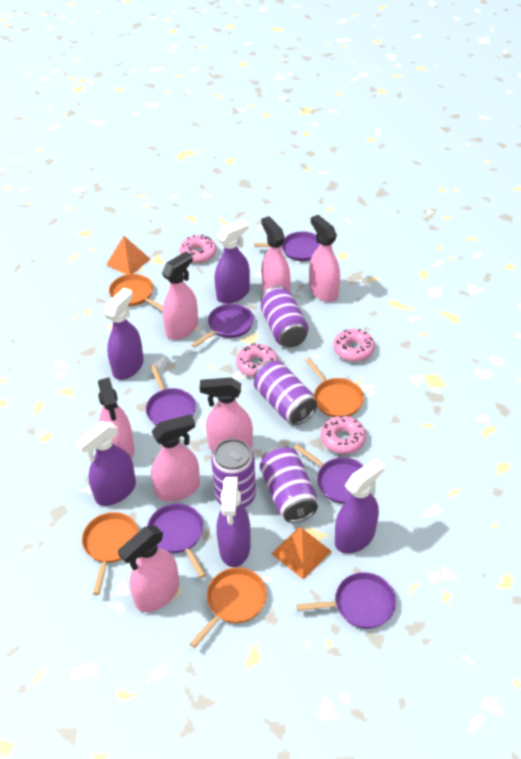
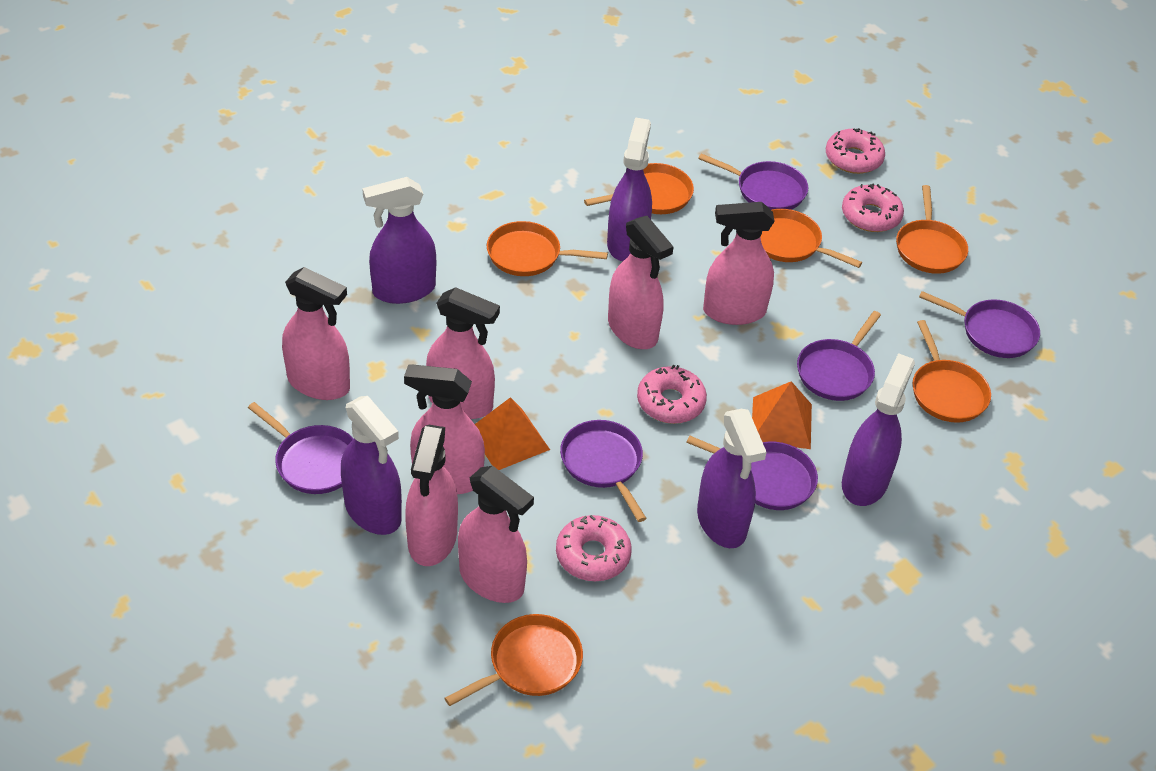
orange pan: 4 -> 6
purple can: 4 -> 0

